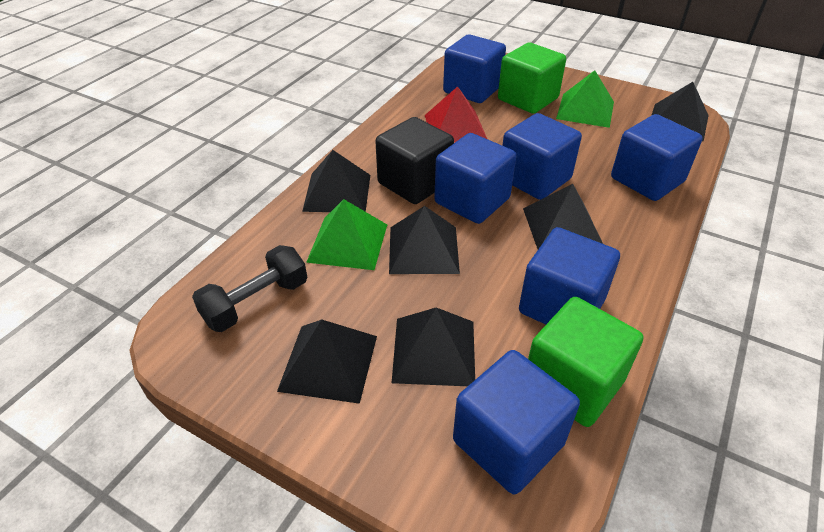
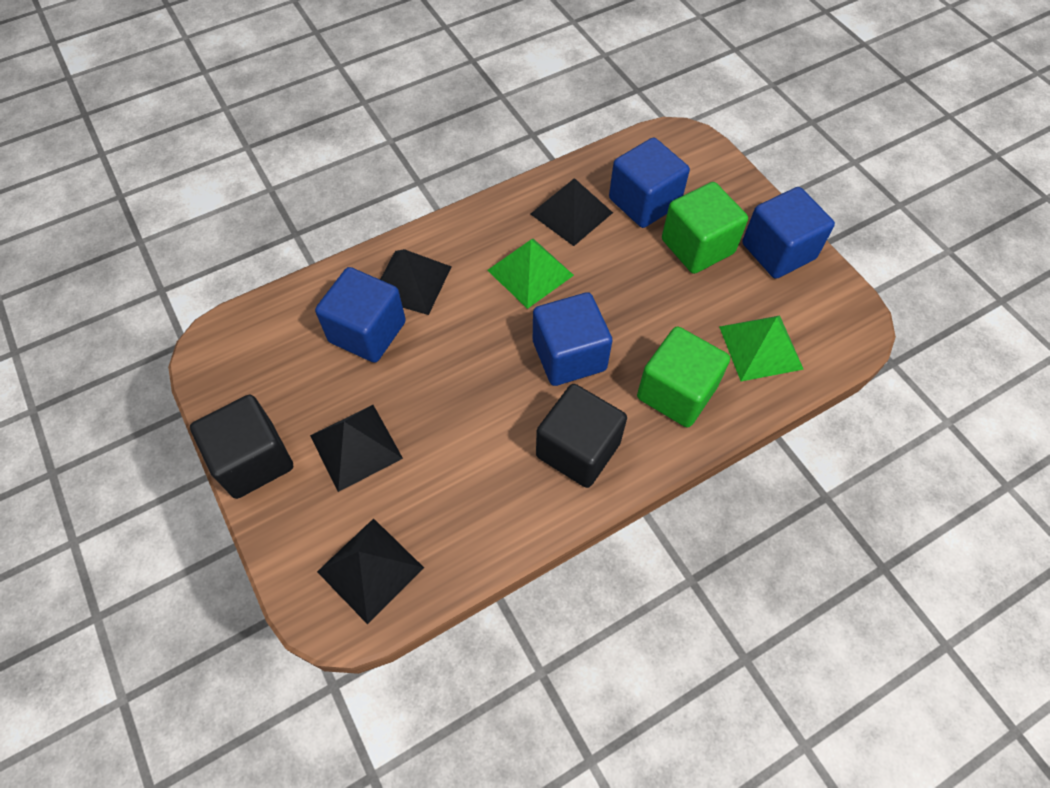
black cube: 1 -> 2
black dumbbell: 1 -> 0
black pyramid: 6 -> 4
blue cube: 6 -> 4
red pyramid: 1 -> 0

